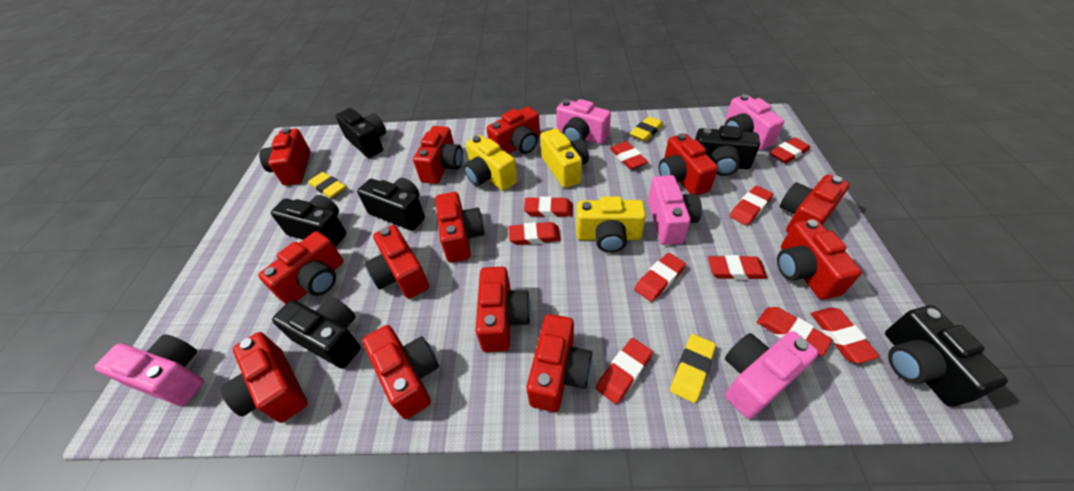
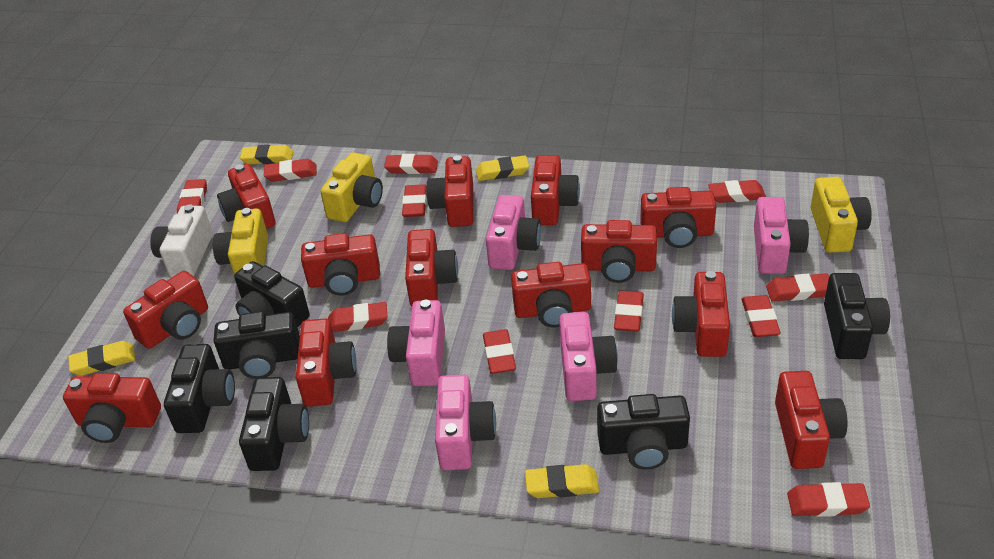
red eraser: 10 -> 11
white camera: 0 -> 1
yellow eraser: 3 -> 4

